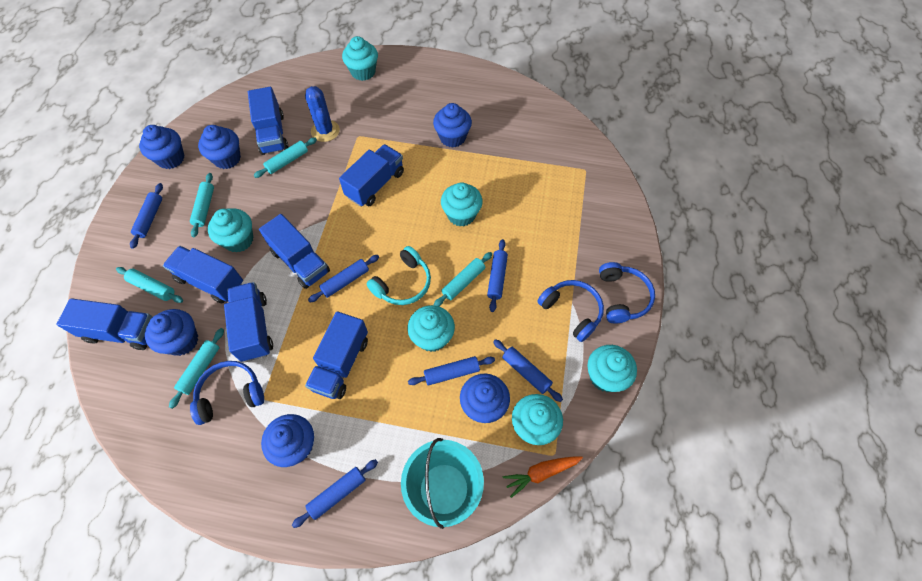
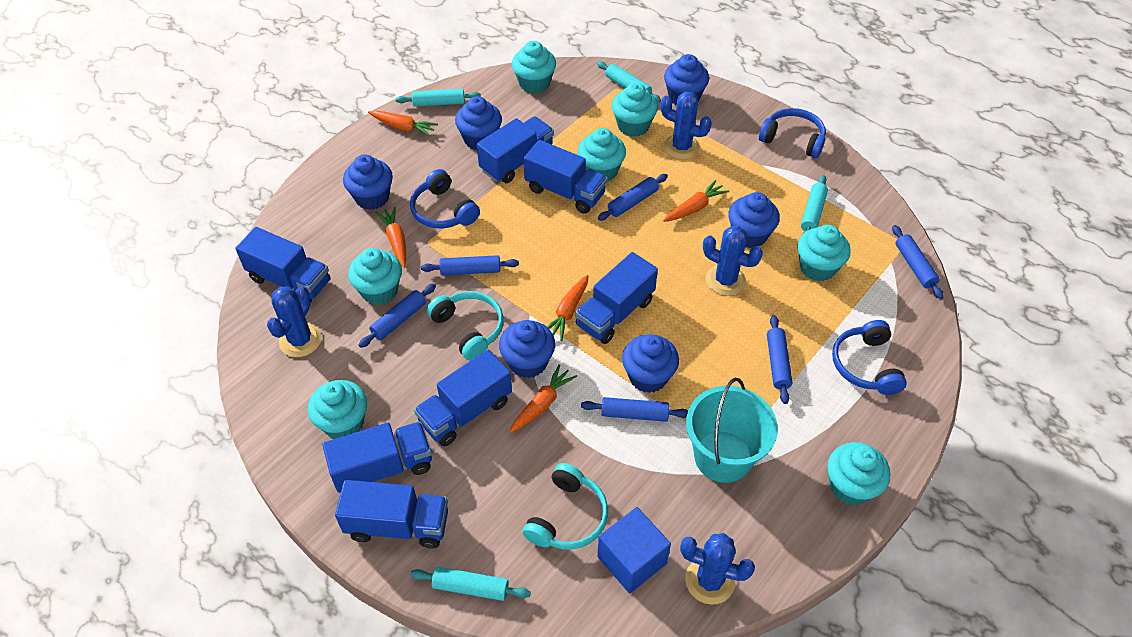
blue cactus: 1 -> 4
blue cube: 0 -> 1
orange carrot: 1 -> 5
turquoise cupcake: 6 -> 7
turquoise headphones: 1 -> 2
turquoise rolling pin: 5 -> 4

